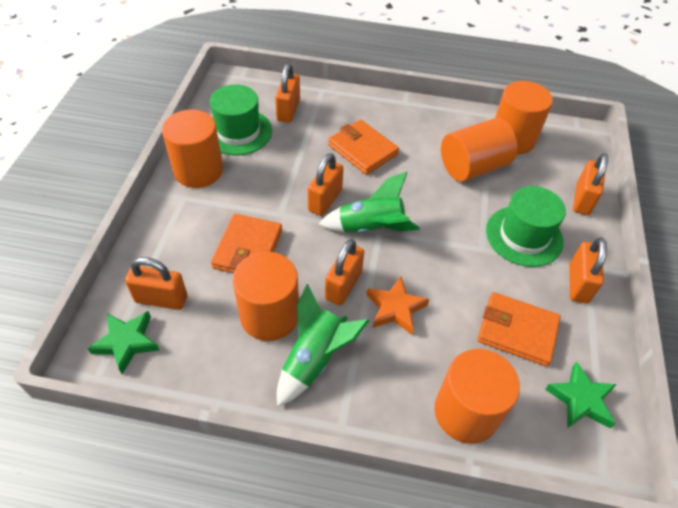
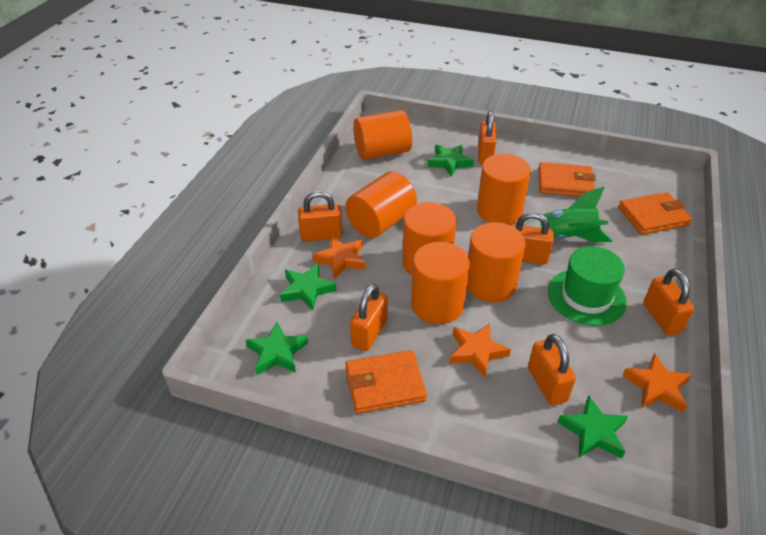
green hat: 2 -> 1
green rocket: 2 -> 1
green star: 2 -> 4
orange cylinder: 5 -> 6
orange star: 1 -> 3

